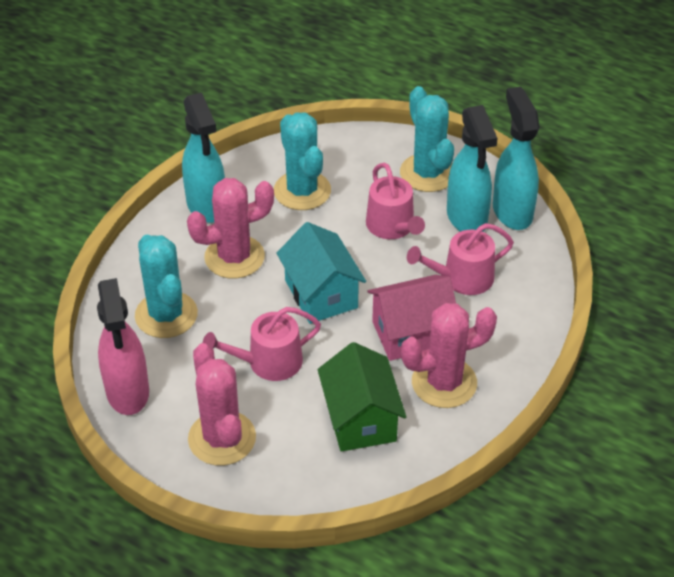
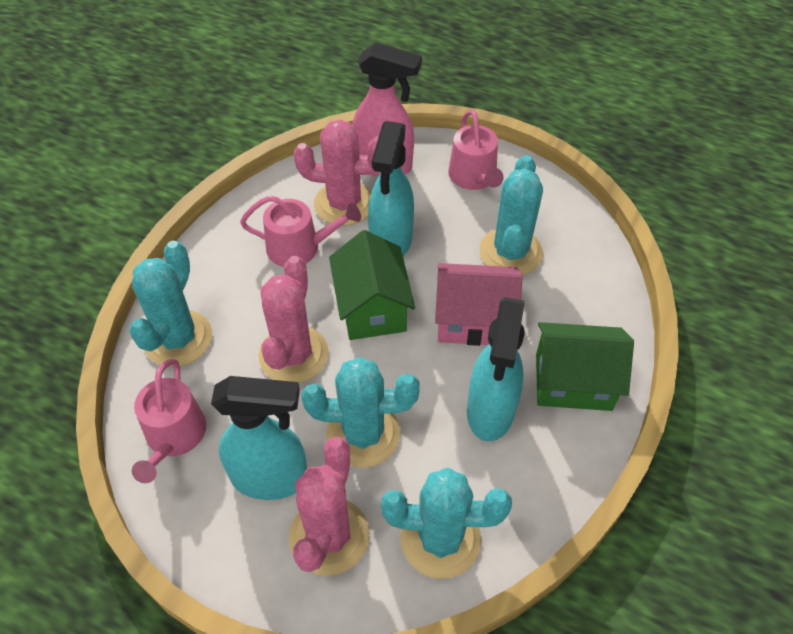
green house: 1 -> 2
turquoise cactus: 3 -> 4
turquoise house: 1 -> 0

